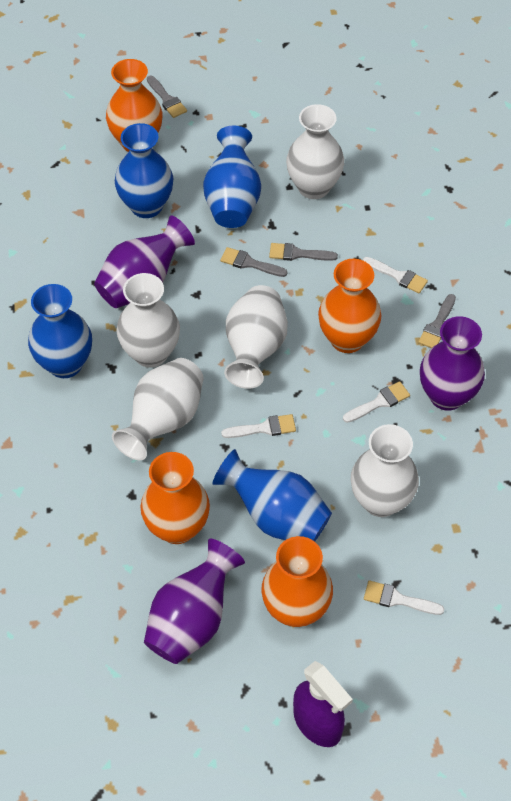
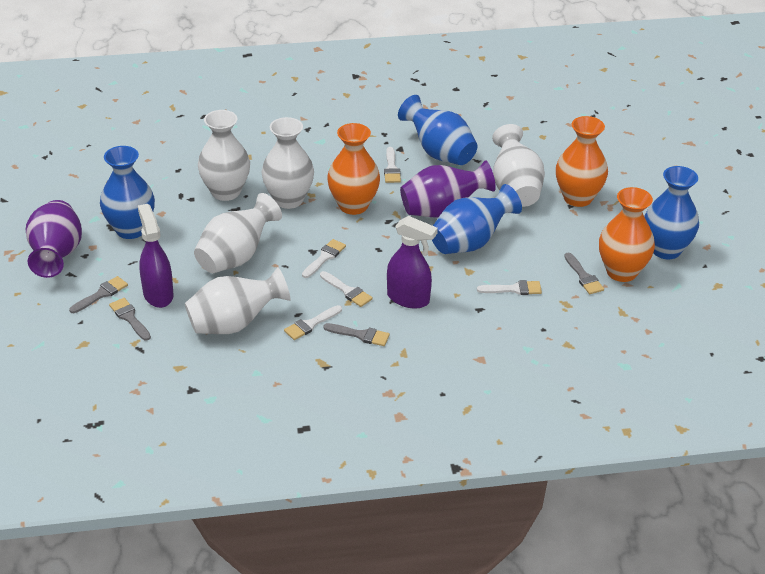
orange vase: 4 -> 3
purple spray bottle: 1 -> 2
purple vase: 3 -> 2
white brush: 4 -> 5

